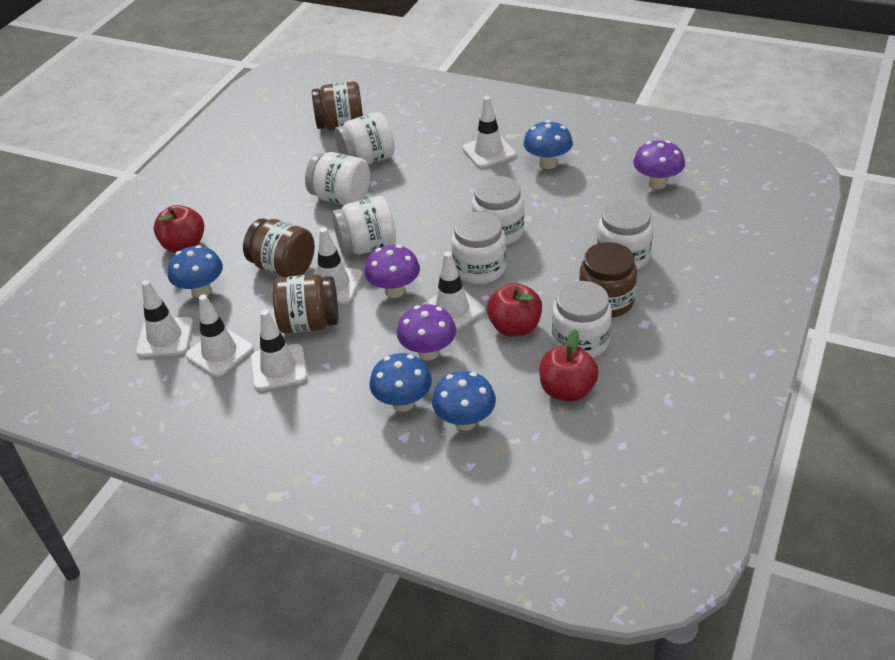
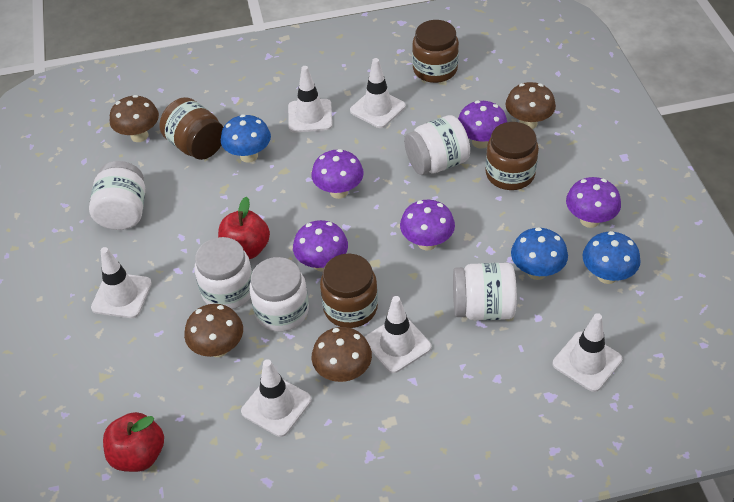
blue mushroom: 4 -> 3
brown mushroom: 0 -> 4
purple mushroom: 3 -> 5
red apple: 3 -> 2
white jar: 7 -> 5

